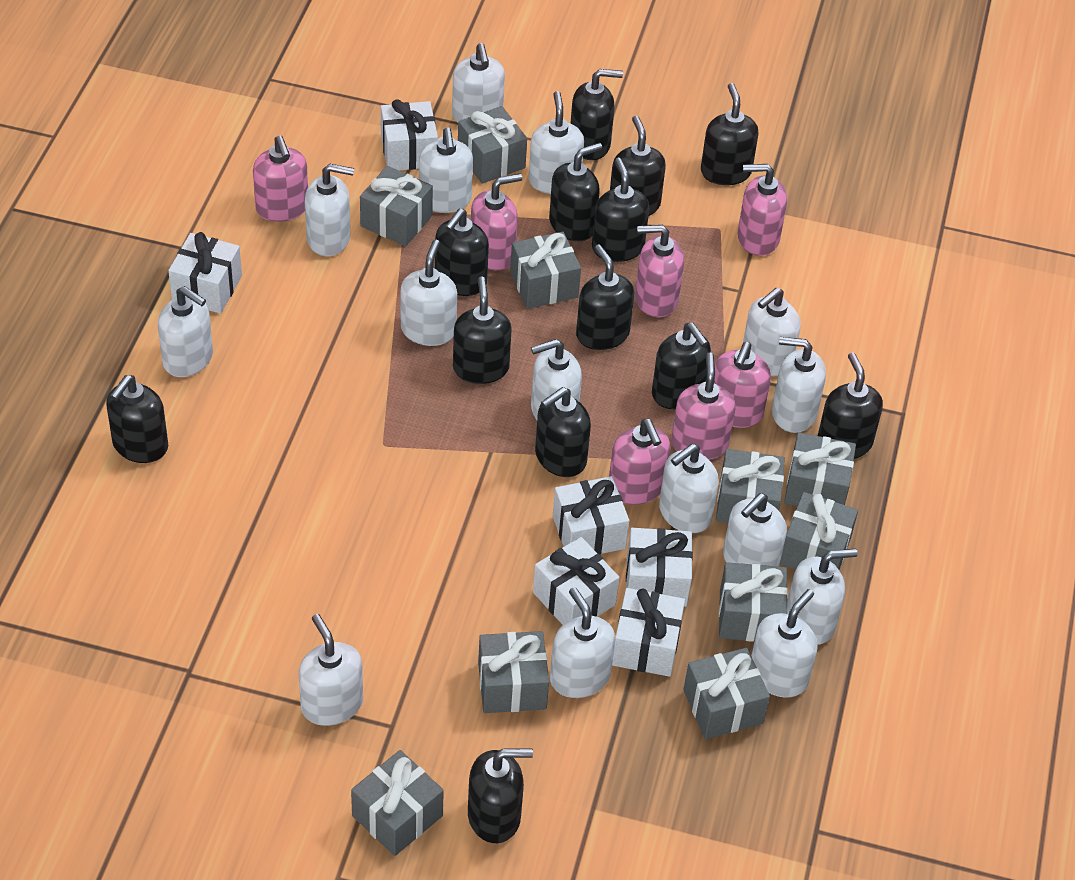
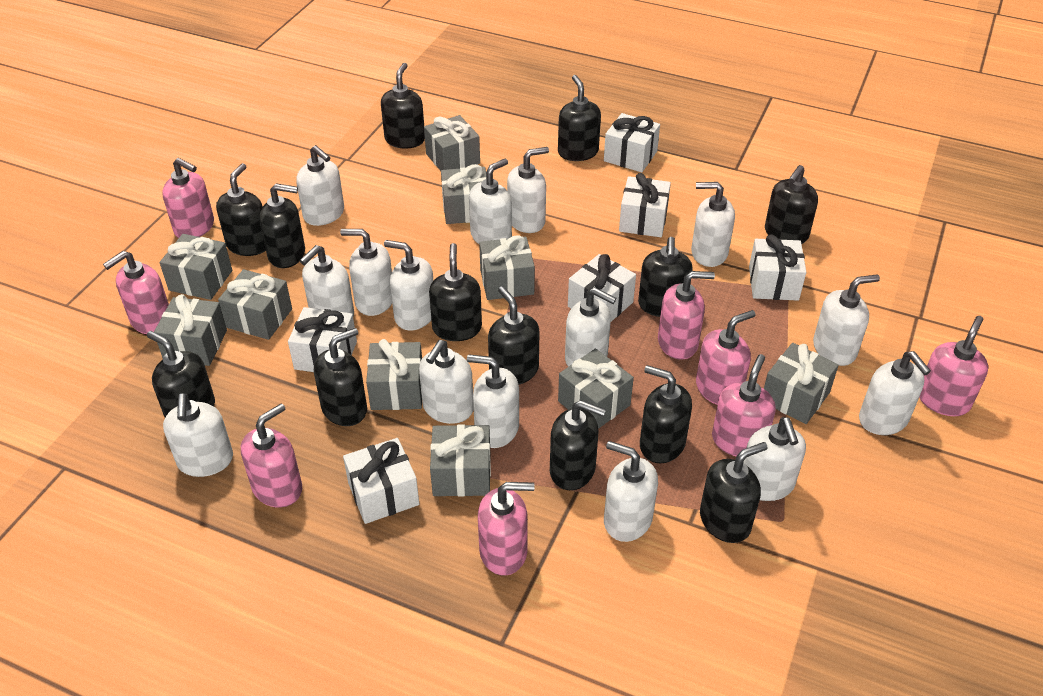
pink soap dispenser: 7 -> 8

